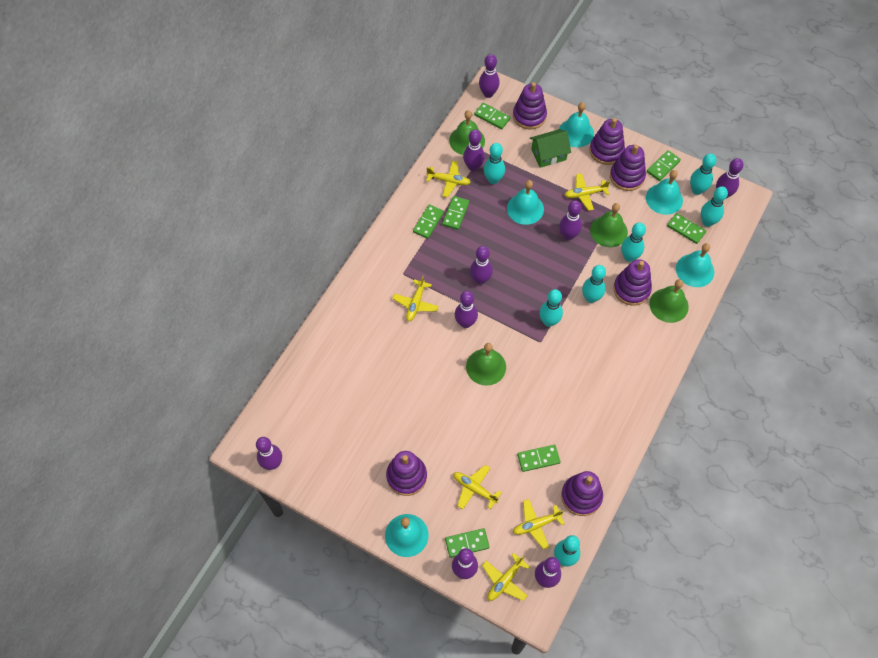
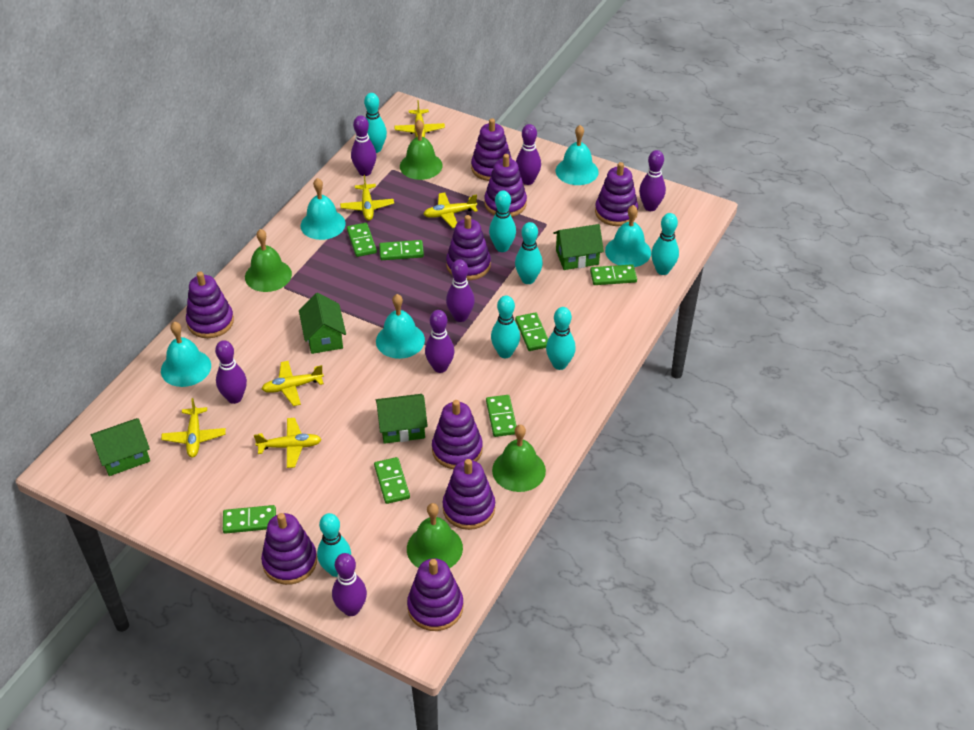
green house: 1 -> 4
purple bowling pin: 9 -> 7
purple stacking toy: 6 -> 9

